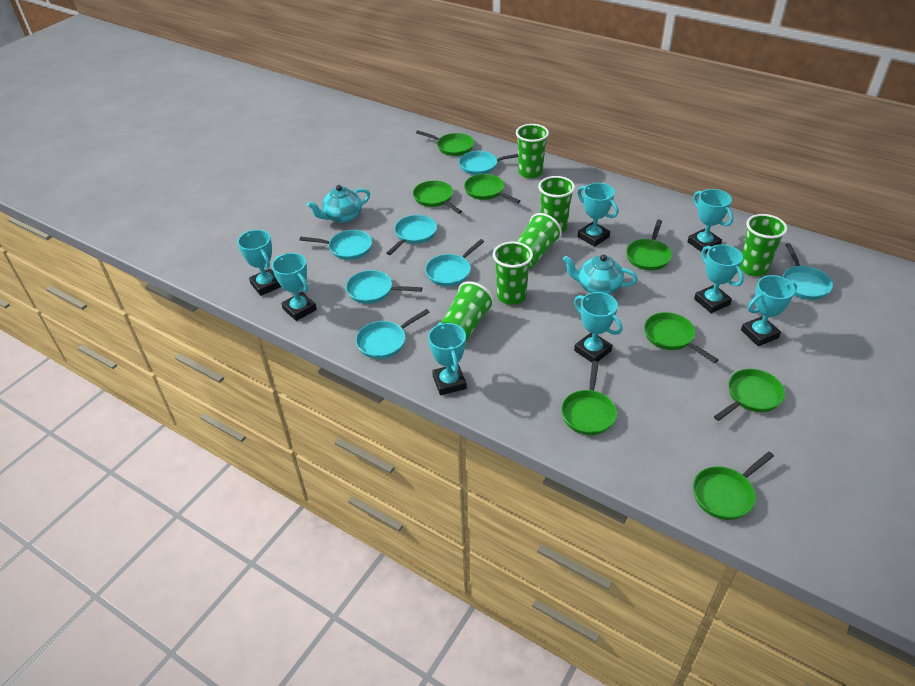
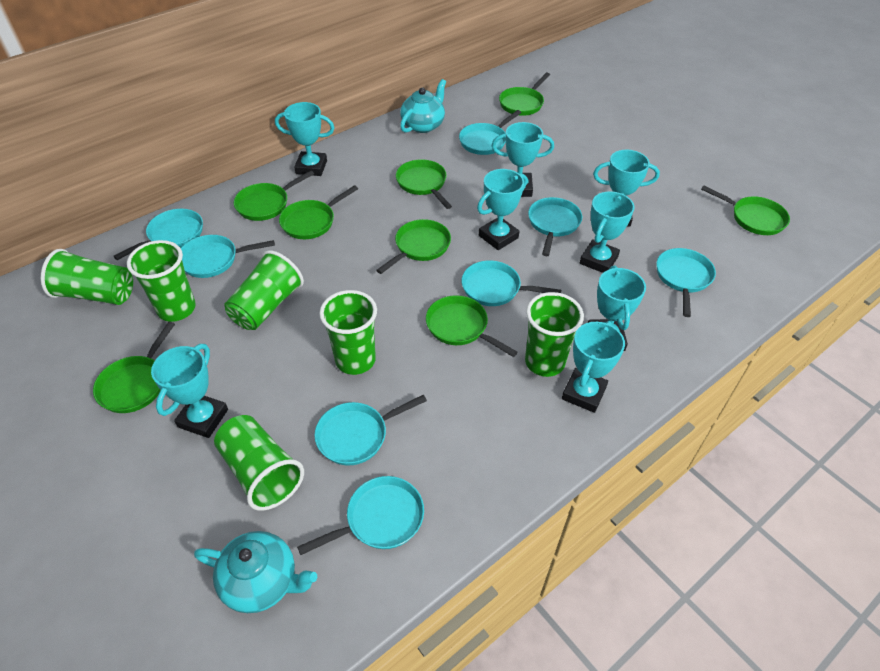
turquoise pan: 7 -> 8

